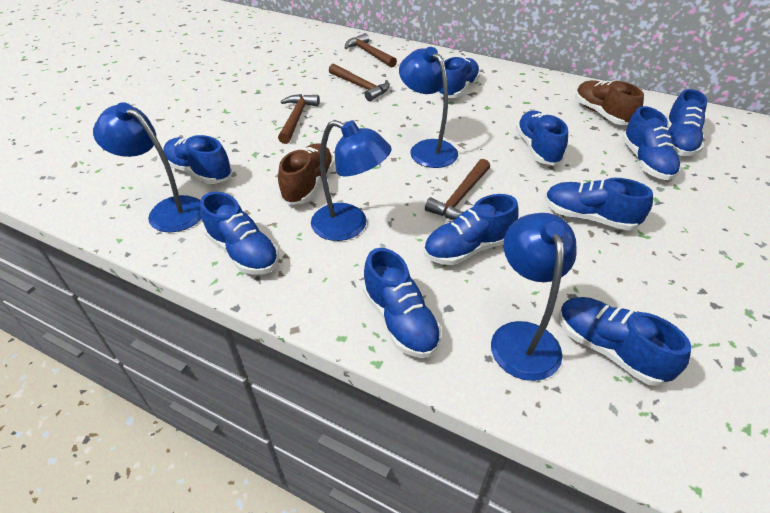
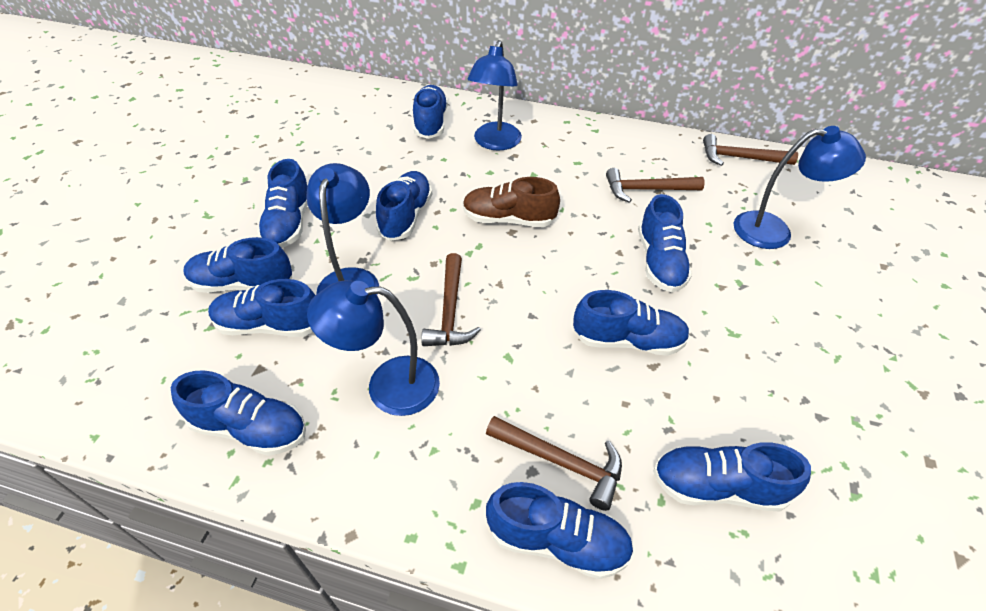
brown shoe: 2 -> 1

